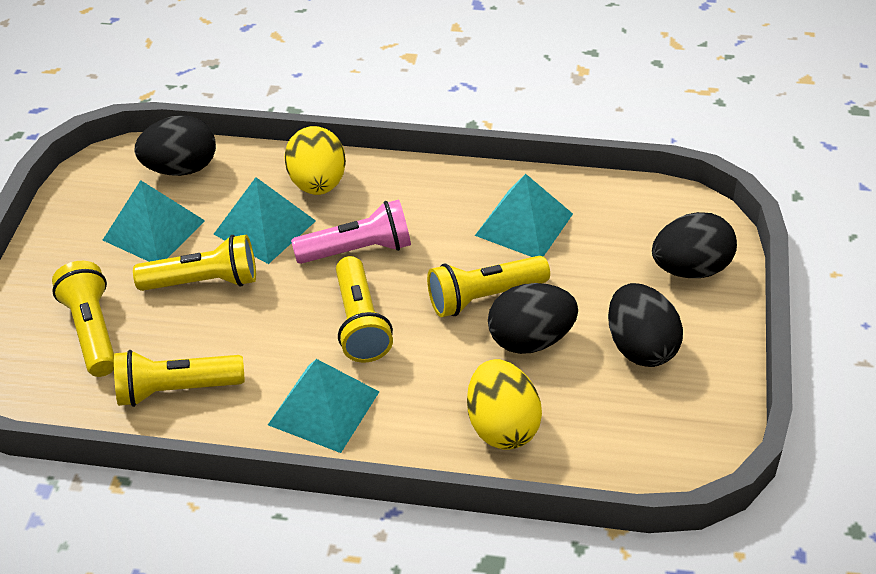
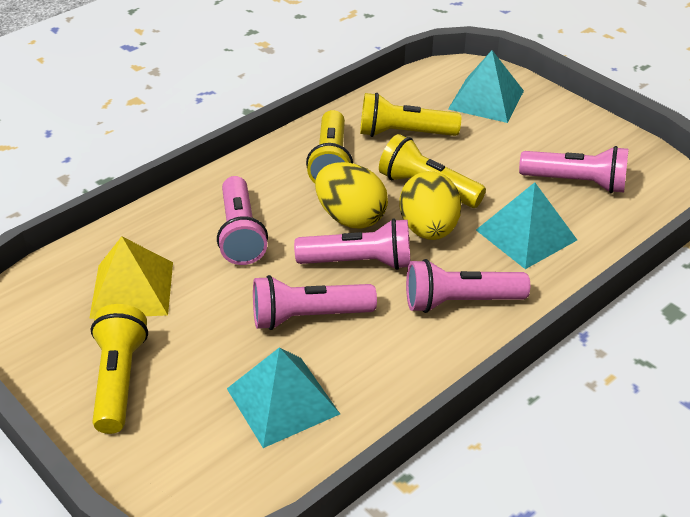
black egg: 4 -> 0
pink flashlight: 1 -> 5
turquoise pyramid: 4 -> 3
yellow flashlight: 5 -> 4
yellow pyramid: 0 -> 1

